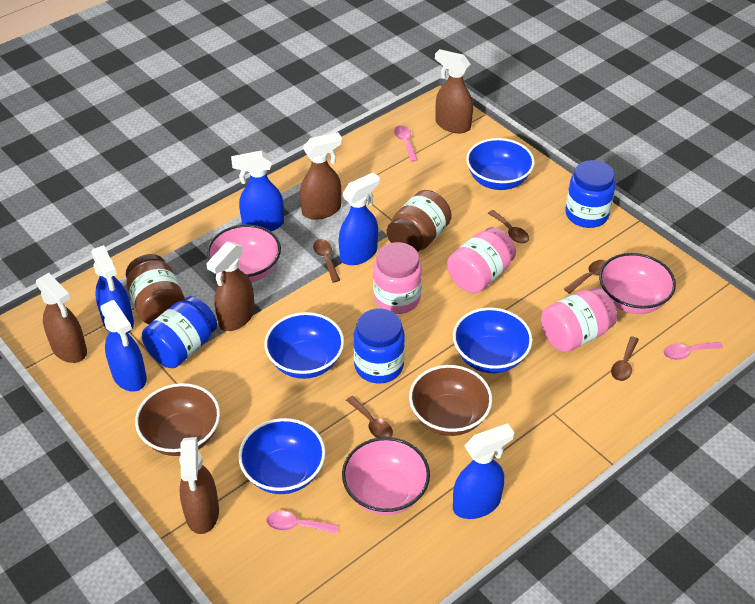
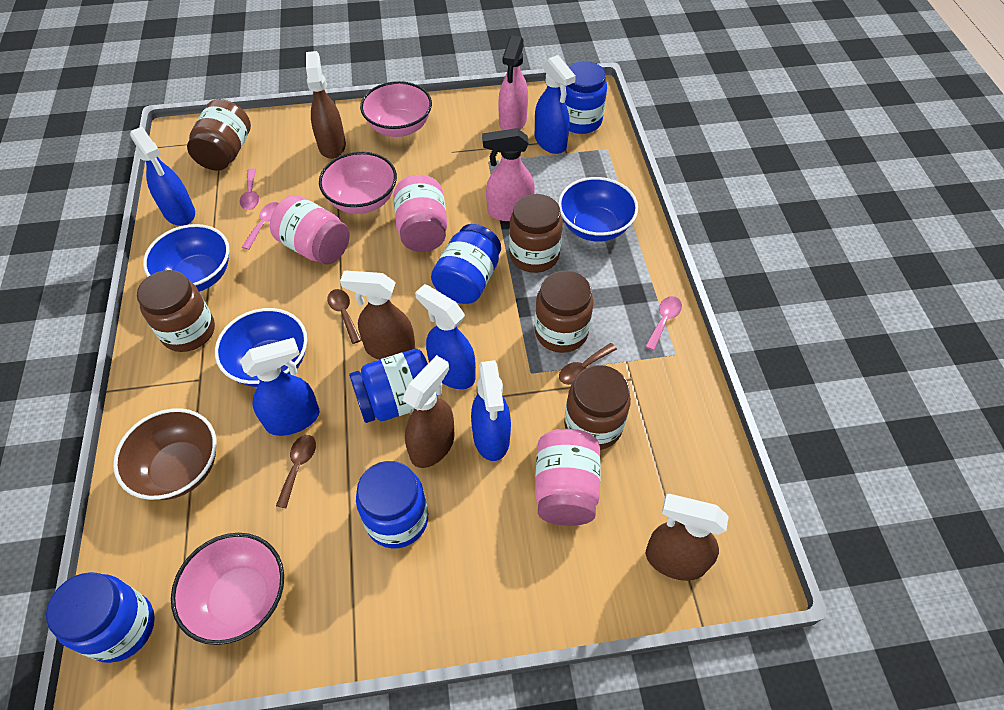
blue bowl: 4 -> 3
blue jar: 3 -> 5
brown bowl: 2 -> 1
brown jar: 2 -> 5
brown spoon: 5 -> 3
brown spray bottle: 5 -> 4
pink spray bottle: 0 -> 2

